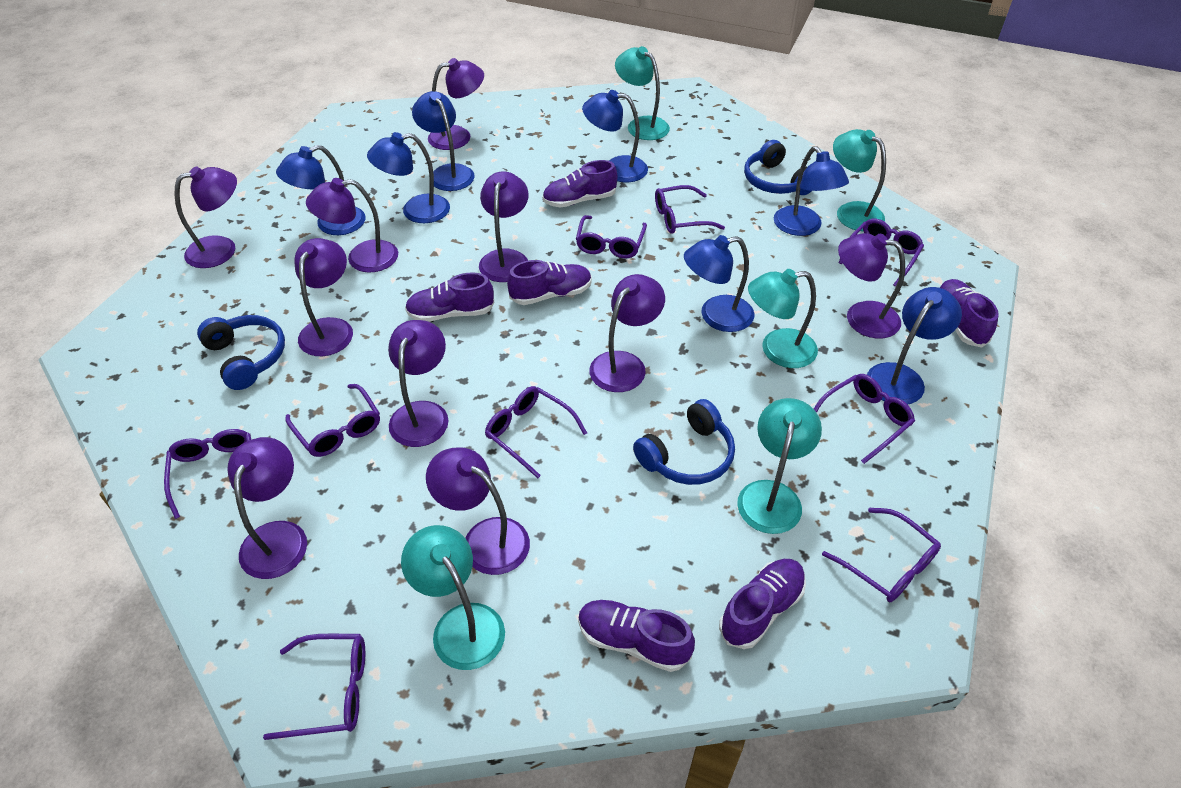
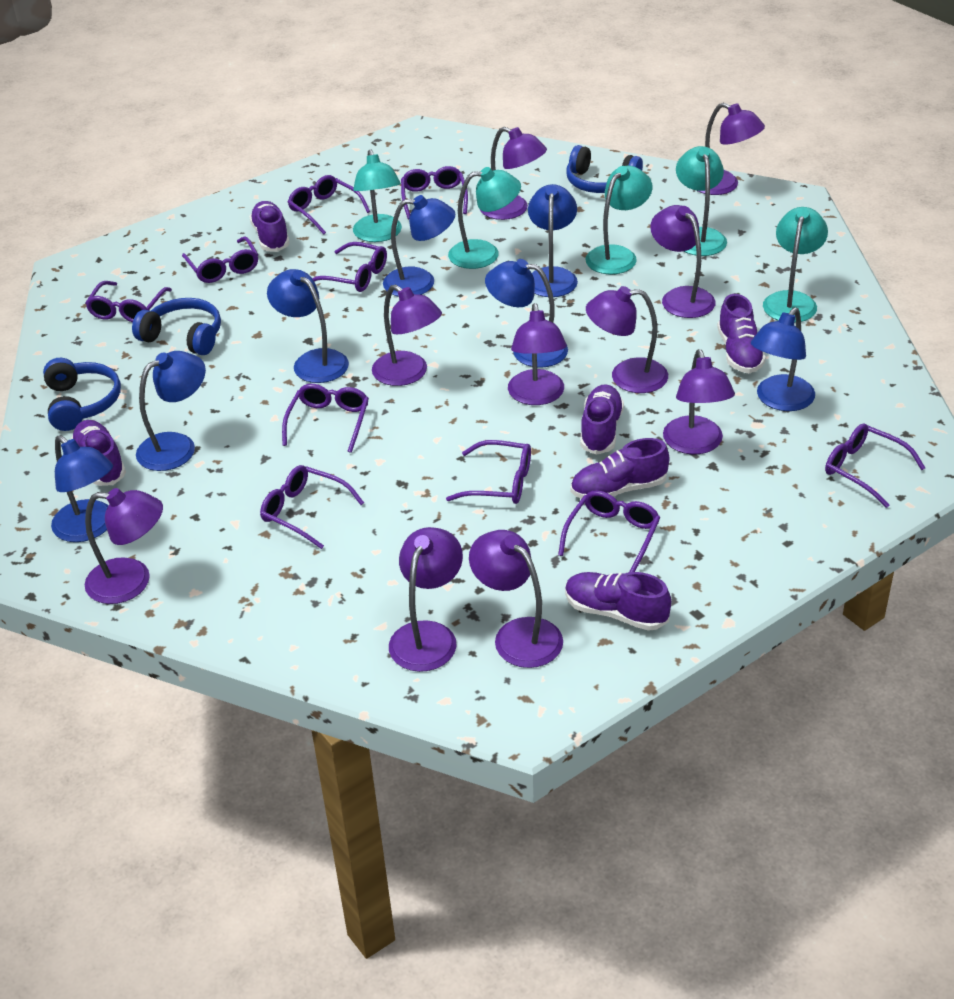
purple glasses: 9 -> 10

